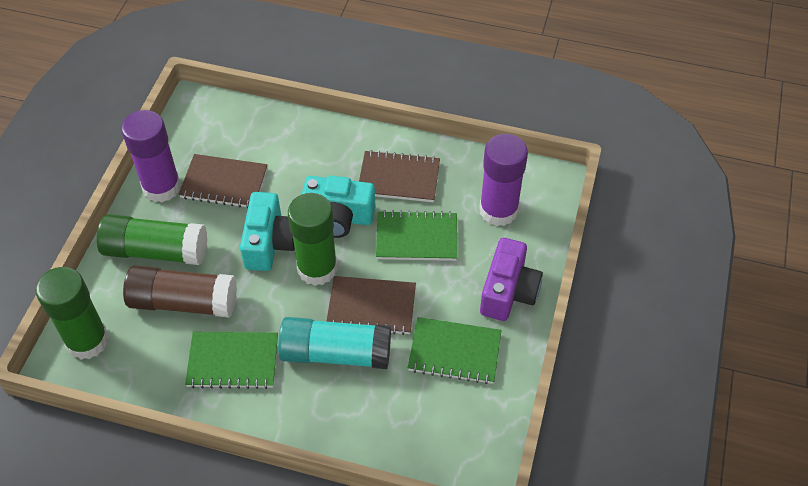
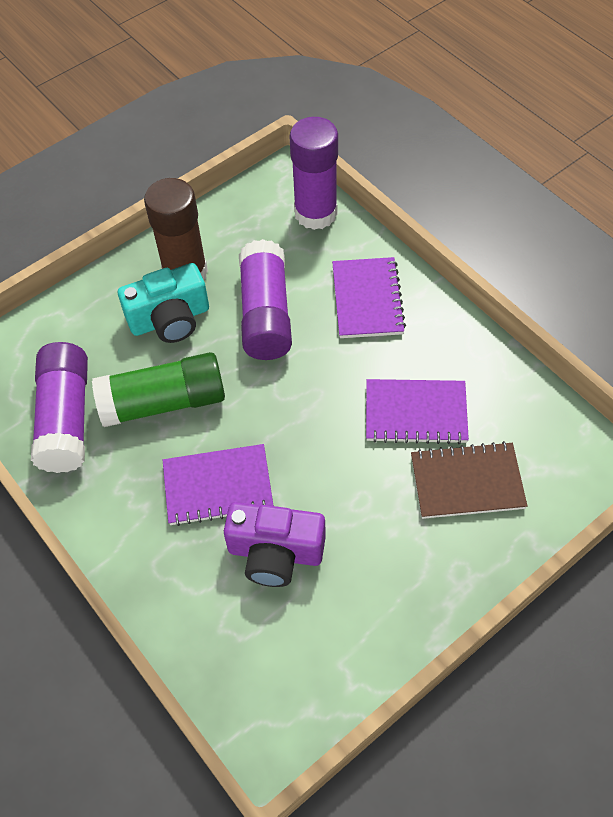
brown notebook: 3 -> 1
green glue stick: 3 -> 1
green notebook: 3 -> 0
purple glue stick: 2 -> 3
purple notebook: 0 -> 3
turquoise camera: 2 -> 1
turquoise glue stick: 1 -> 0

